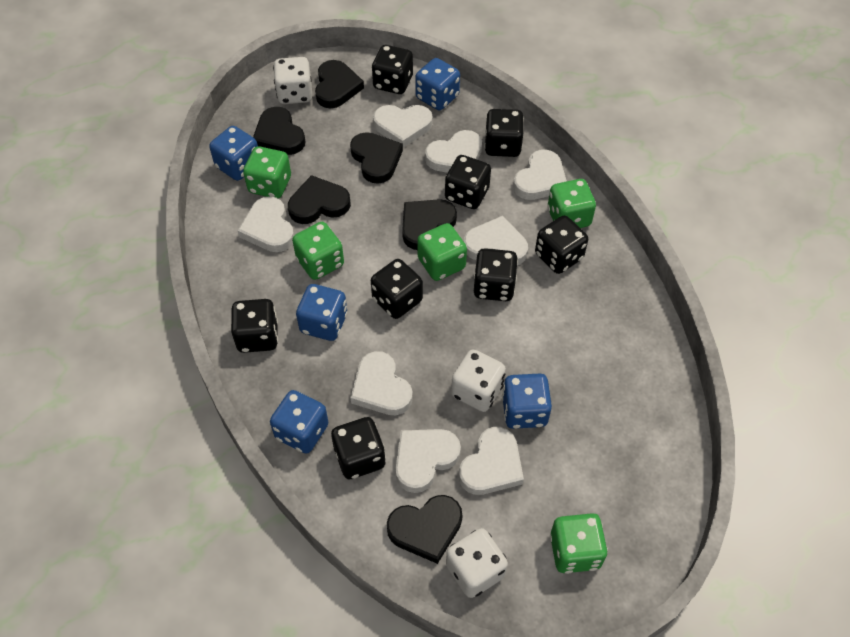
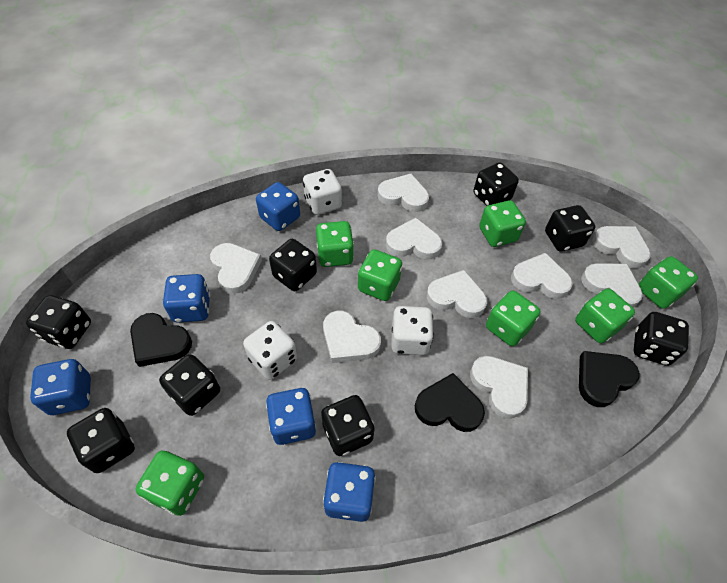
black heart: 6 -> 3
green dice: 5 -> 7
white heart: 8 -> 9

